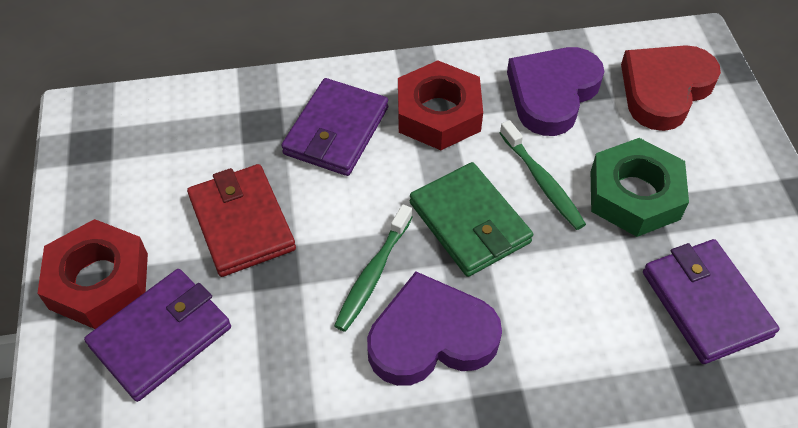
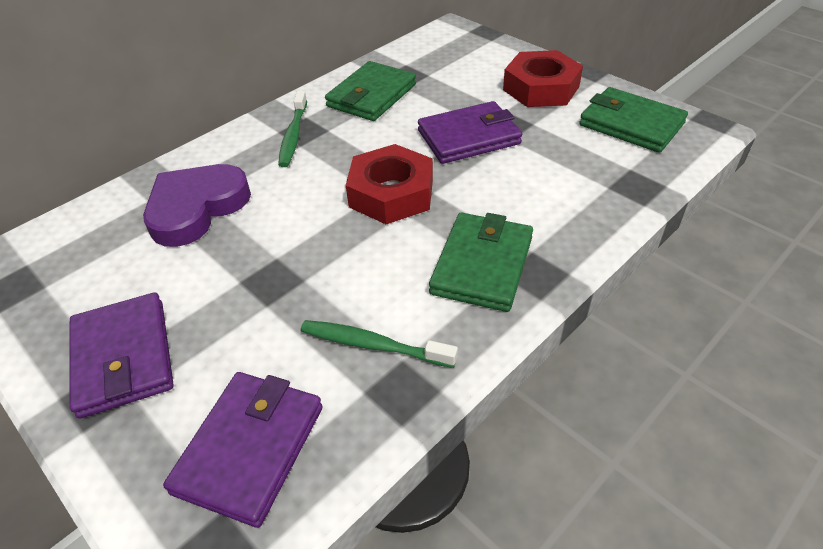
green nut: 1 -> 0
green wallet: 1 -> 3
purple heart: 2 -> 1
red heart: 1 -> 0
red wallet: 1 -> 0

